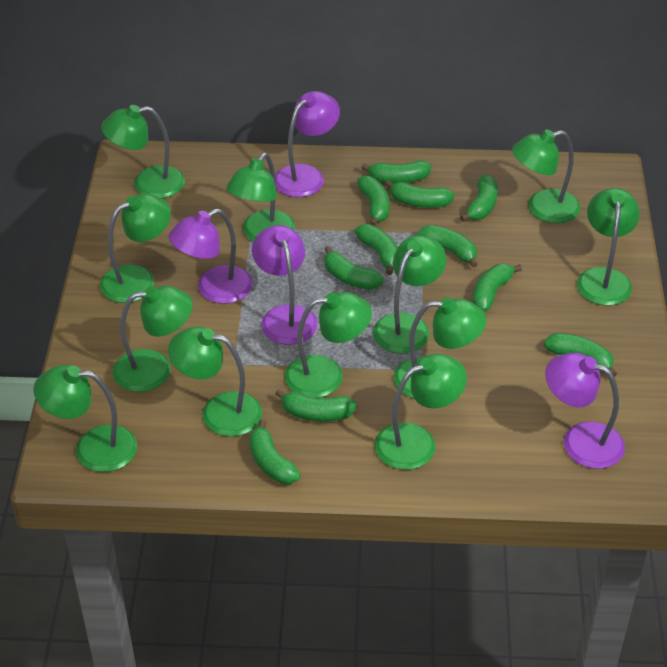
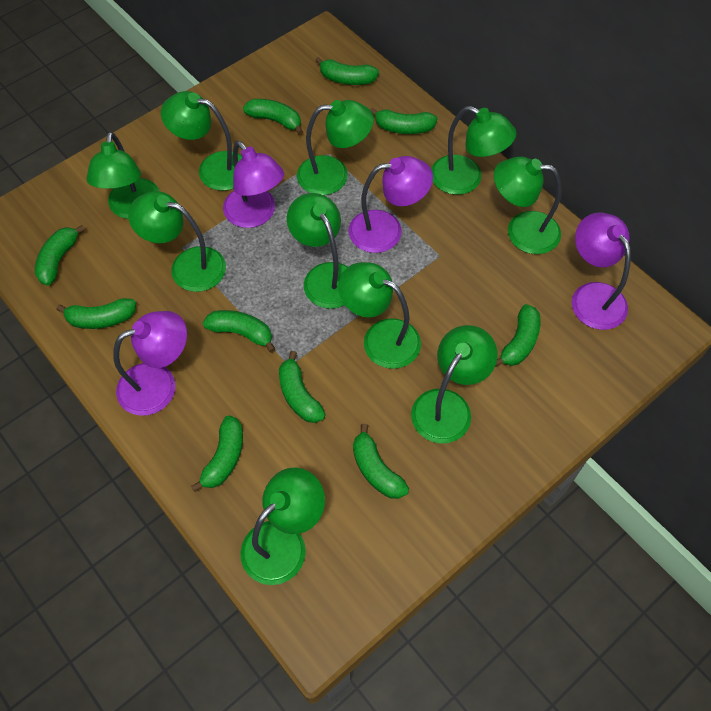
green banana: 11 -> 10
green lamp: 12 -> 10

